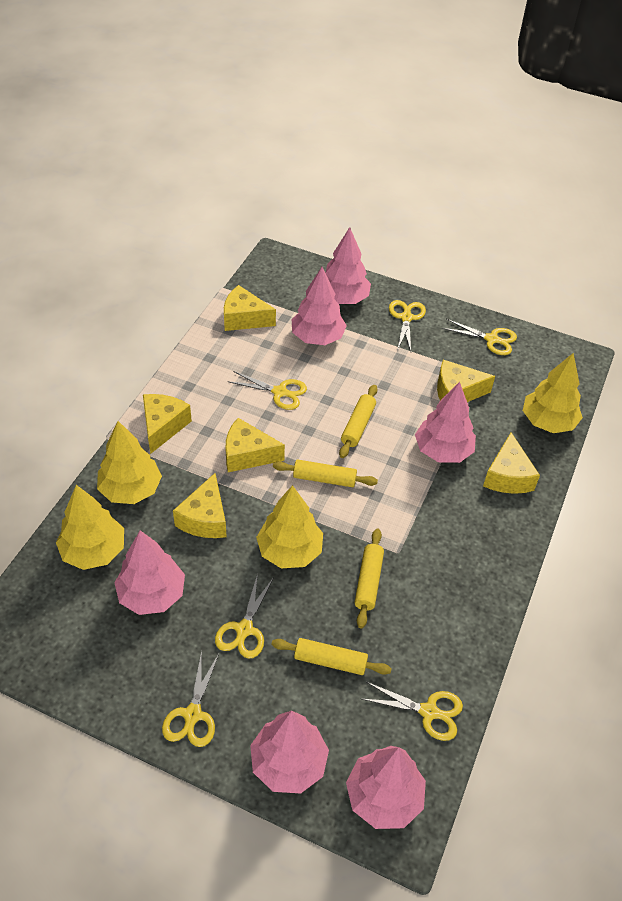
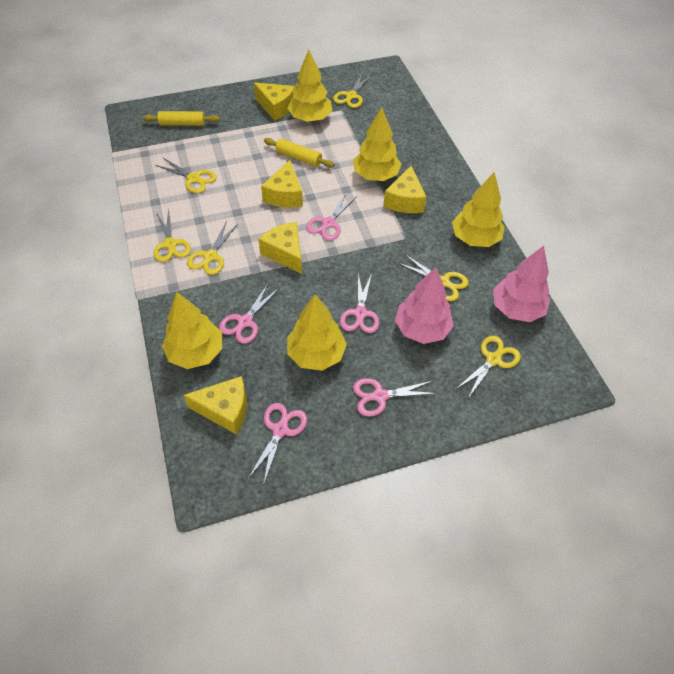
pink scissors: 0 -> 5
pink tree: 6 -> 2
yellow cheese: 6 -> 5
yellow rolling pin: 4 -> 2
yellow tree: 4 -> 5

